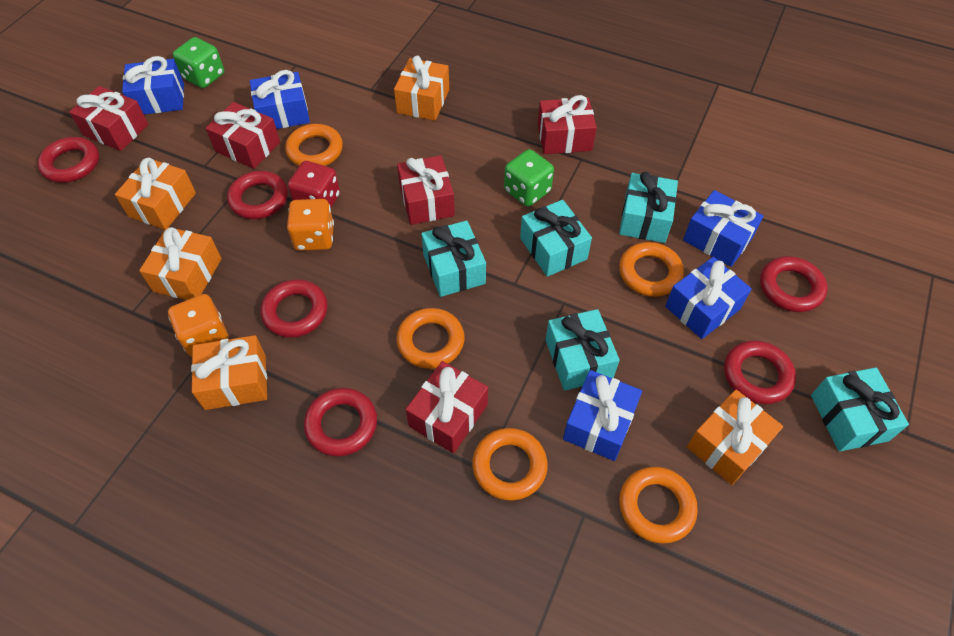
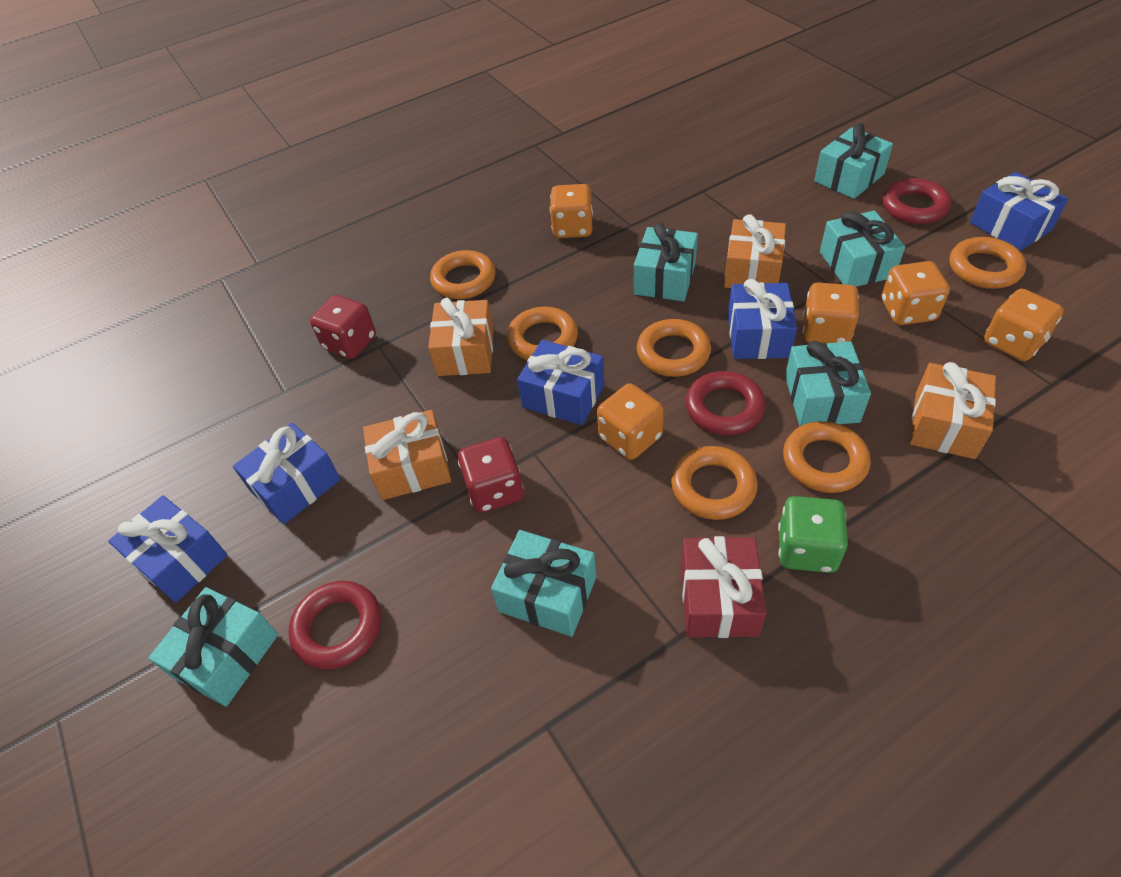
green dice: 2 -> 1
orange dice: 2 -> 5
orange gift: 5 -> 4
orange ring: 5 -> 6
red dice: 1 -> 2
red gift: 5 -> 1
red ring: 6 -> 3
turquoise gift: 5 -> 6

